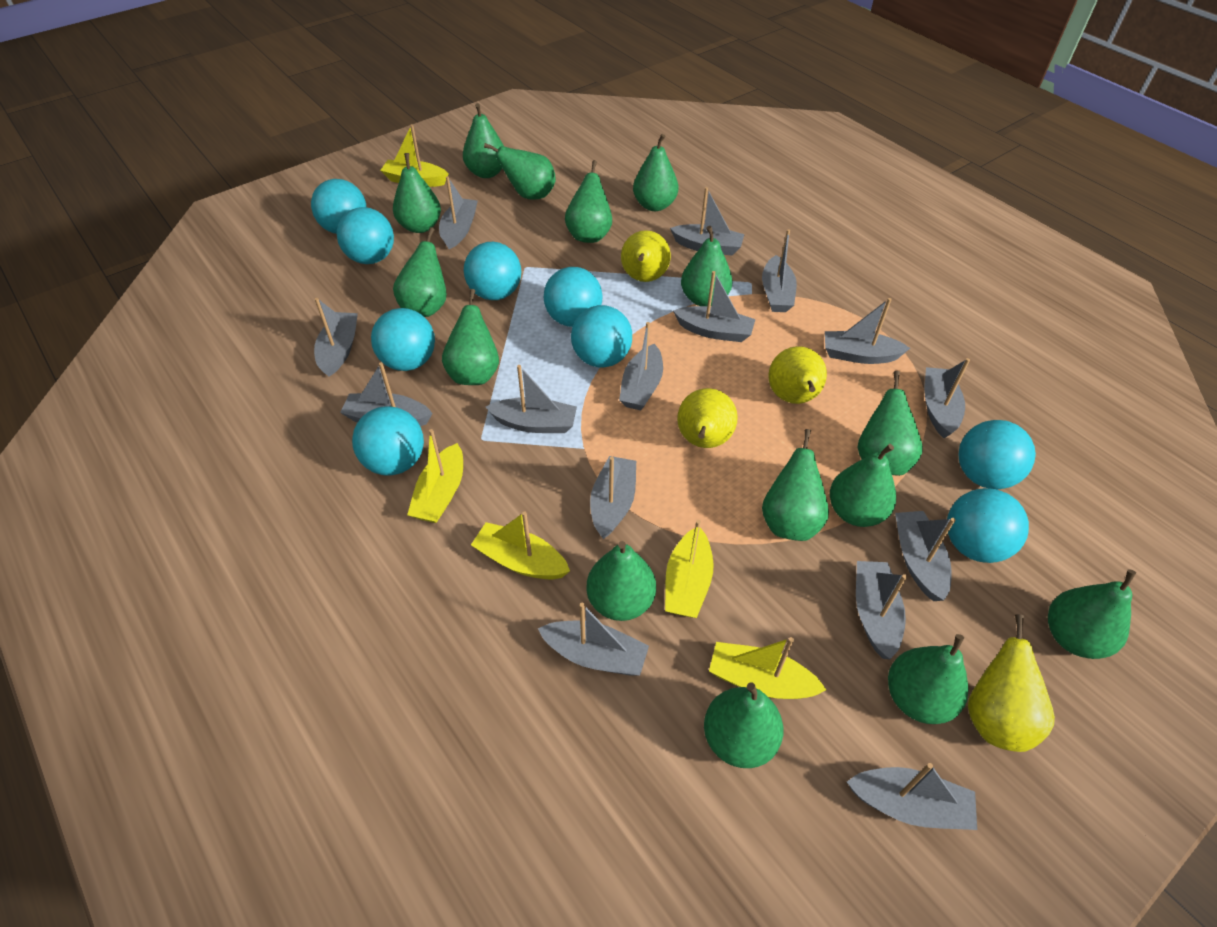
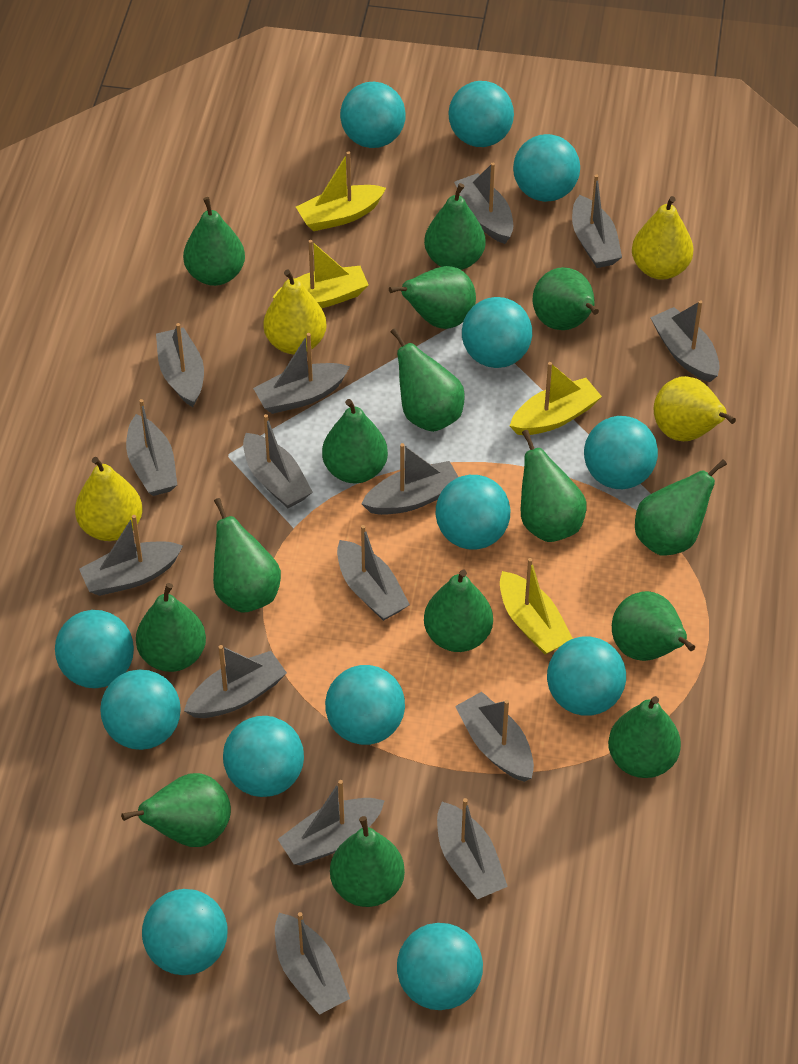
turquoise ball: 9 -> 13
yellow boat: 5 -> 4

